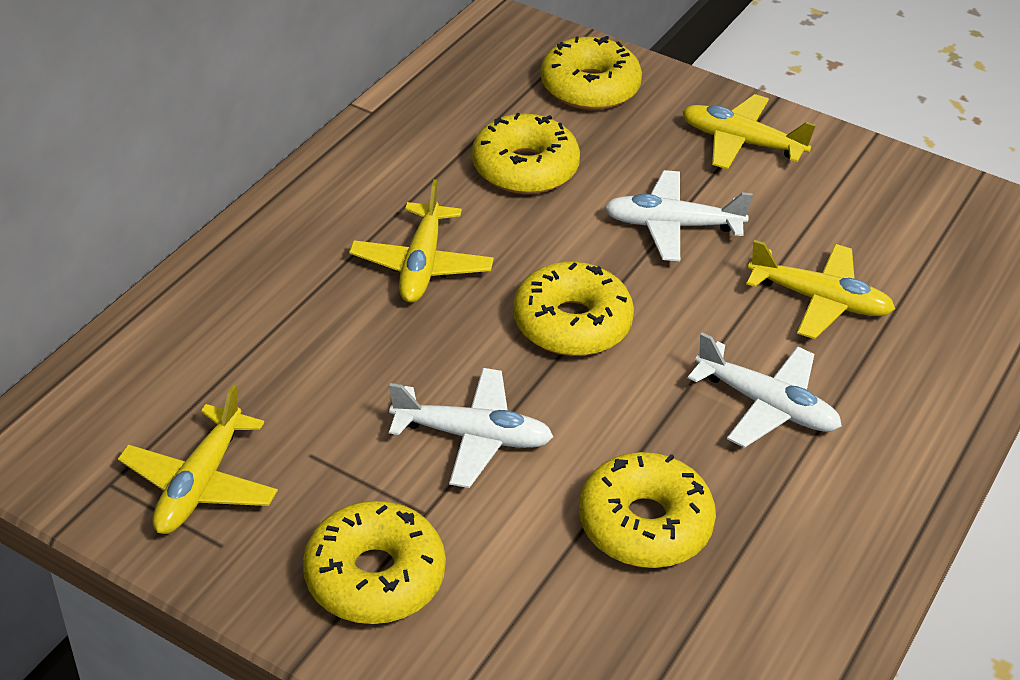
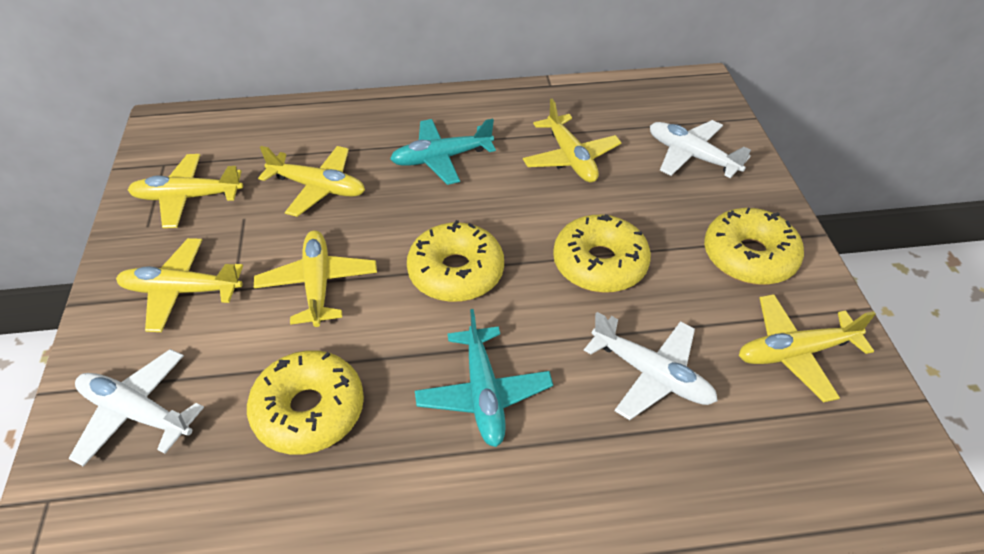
turquoise plane: 0 -> 2
yellow donut: 5 -> 4
yellow plane: 4 -> 6

